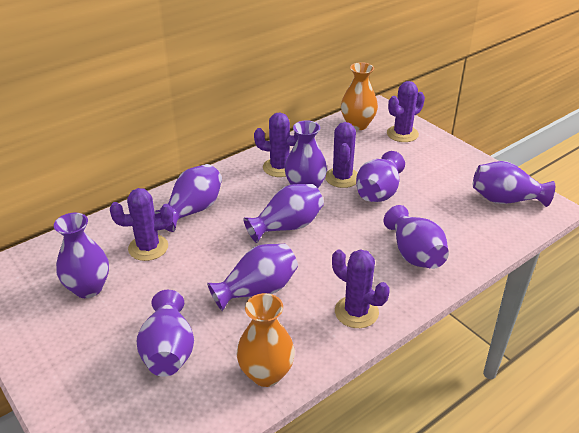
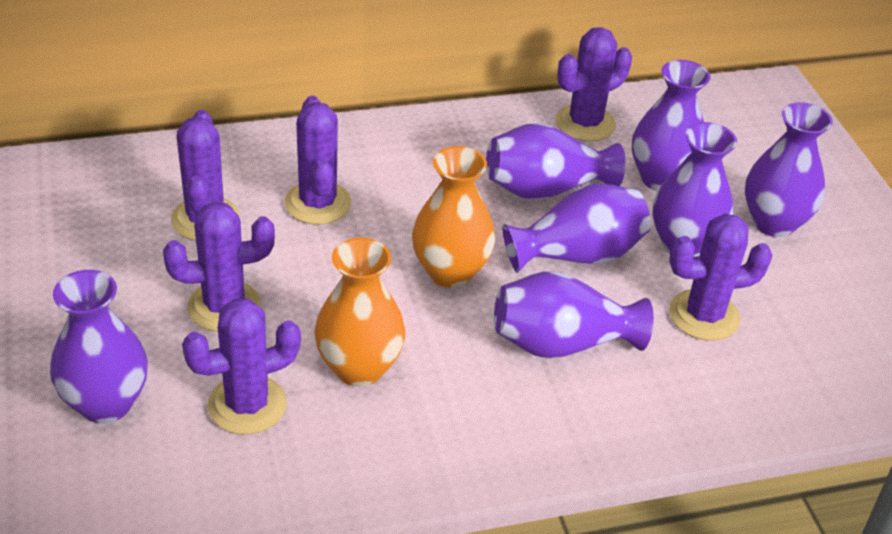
purple cactus: 5 -> 6
purple vase: 9 -> 7

